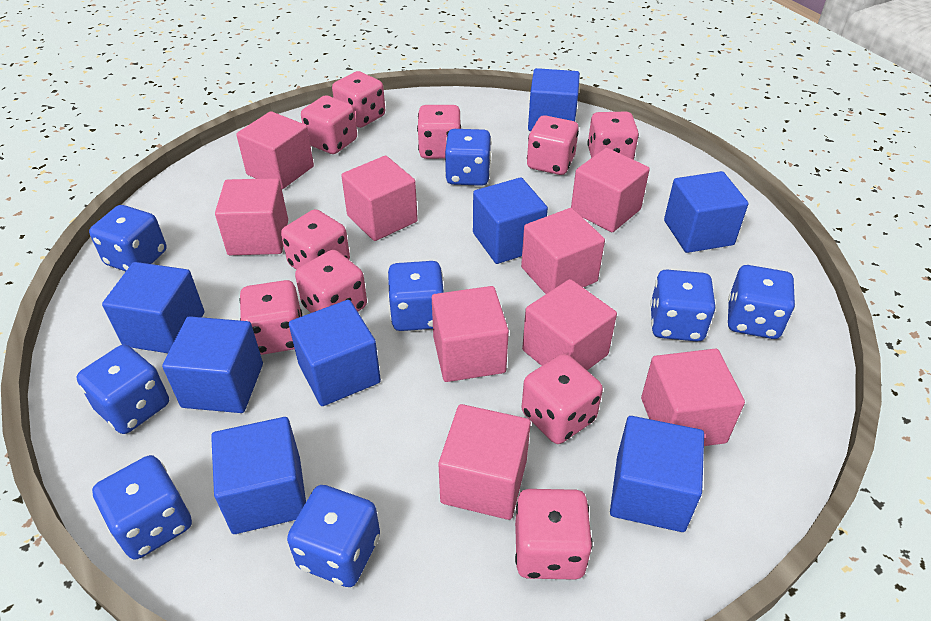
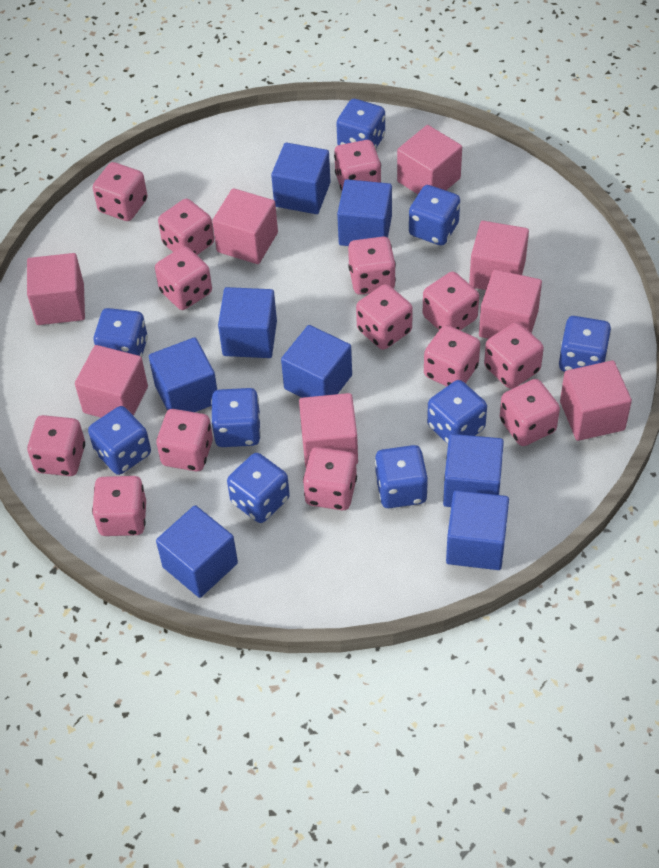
blue dice: 8 -> 9
pink cube: 9 -> 8
pink dice: 10 -> 14

